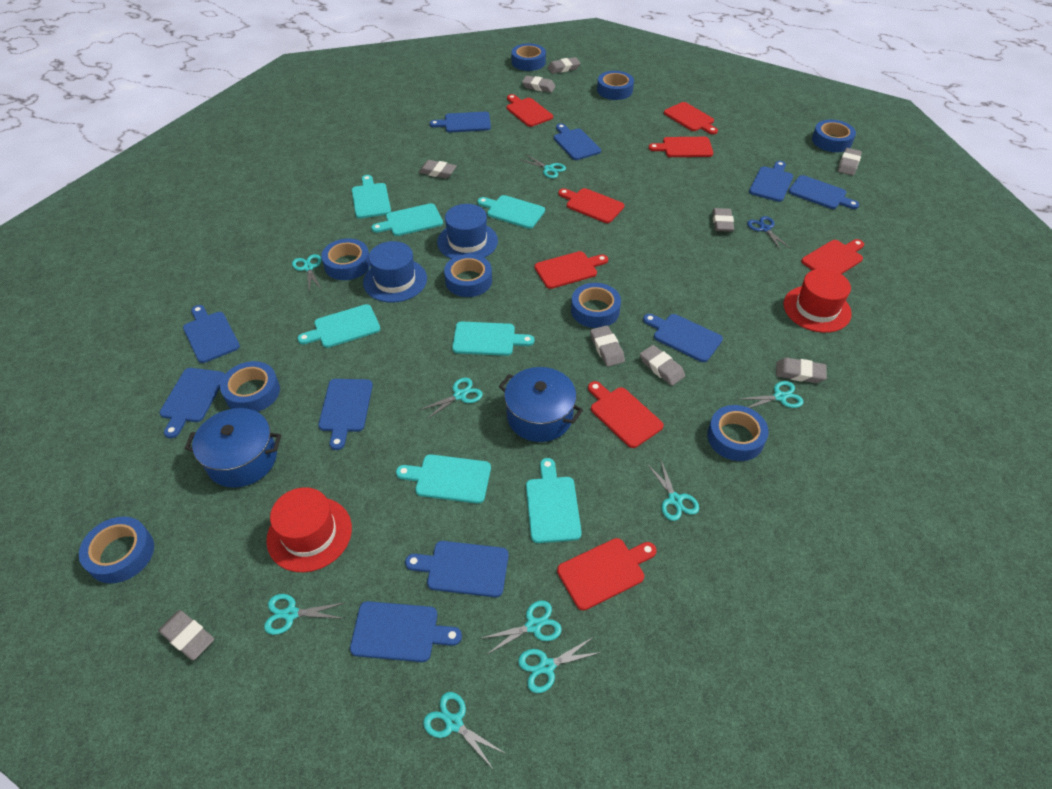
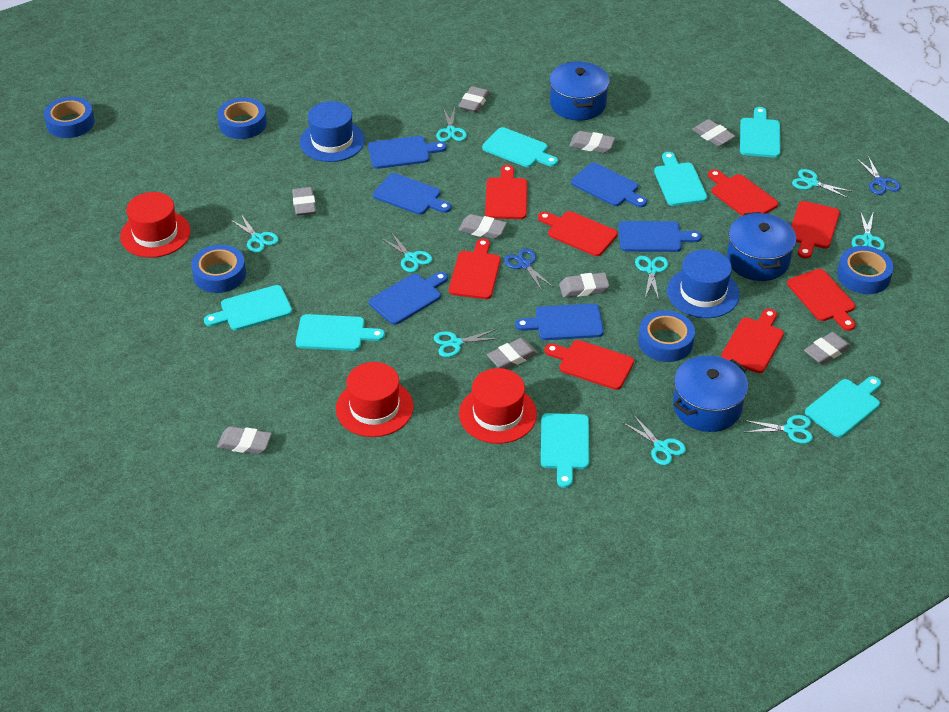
blue cutting board: 10 -> 6
blue pot: 2 -> 3
blue scissors: 1 -> 2
blue tape: 9 -> 5
red hat: 2 -> 3

